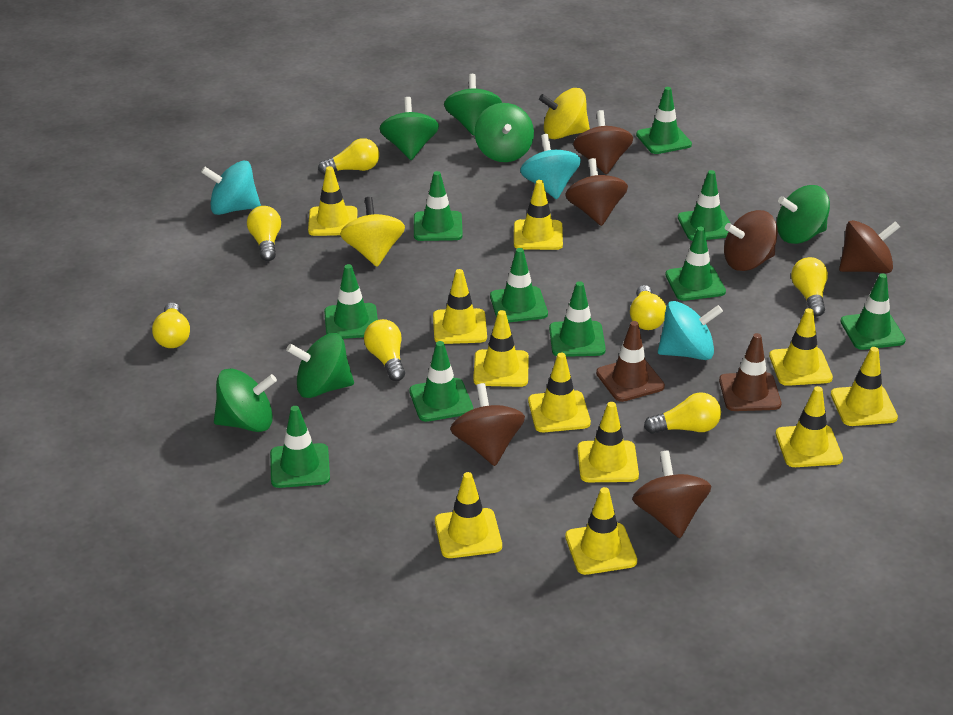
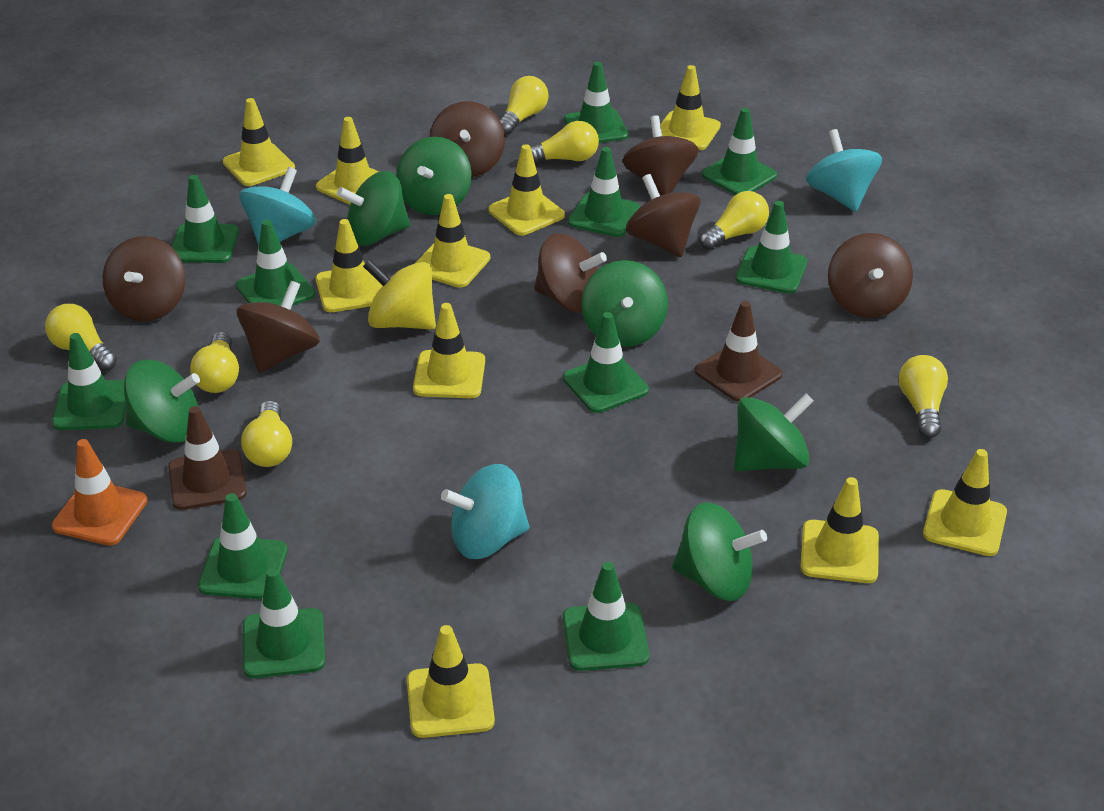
brown spinning top: 6 -> 7
green traffic cone: 10 -> 11
orange traffic cone: 0 -> 1
yellow spinning top: 2 -> 1
yellow traffic cone: 11 -> 10

